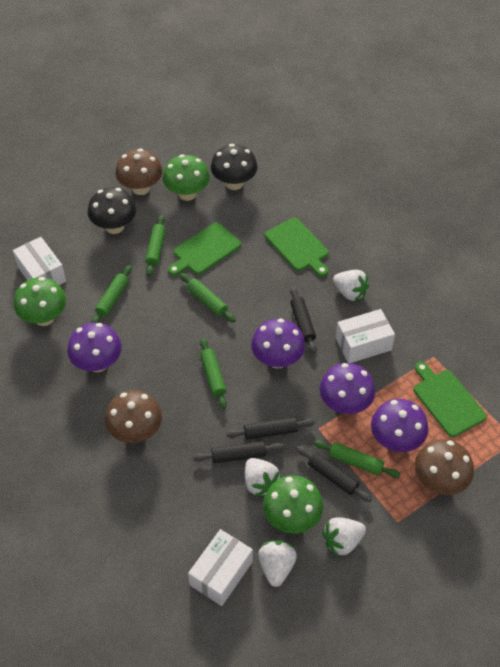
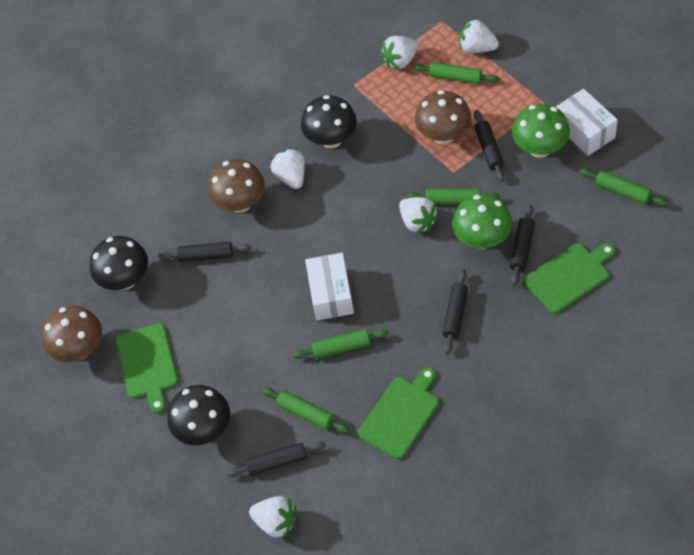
black mushroom: 2 -> 3
black rolling pin: 4 -> 5
green mushroom: 3 -> 2
purple mushroom: 4 -> 0
white box: 3 -> 2
white strawberry: 4 -> 5

